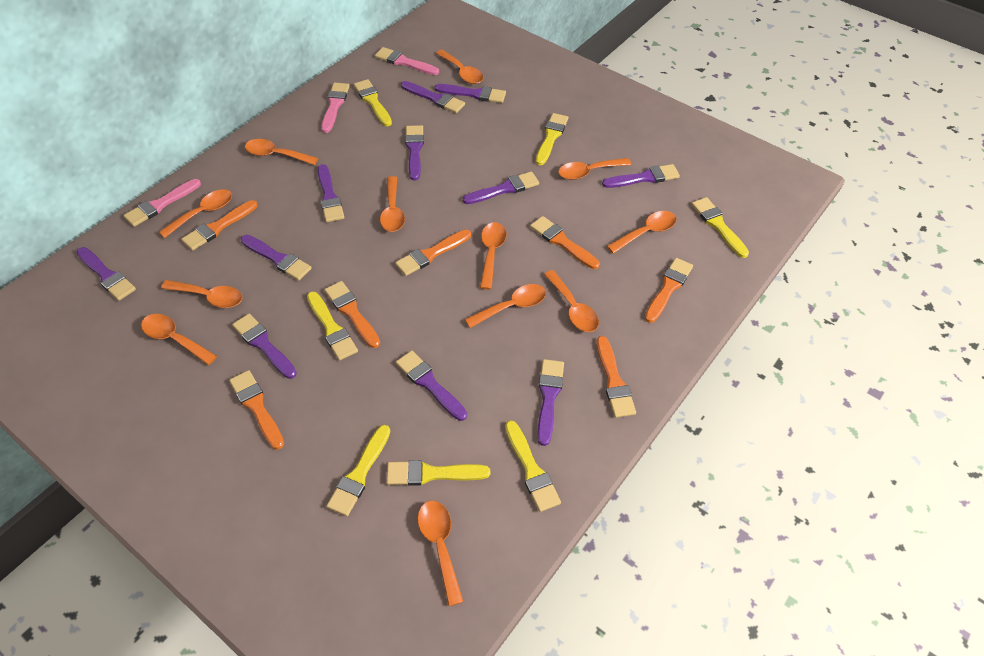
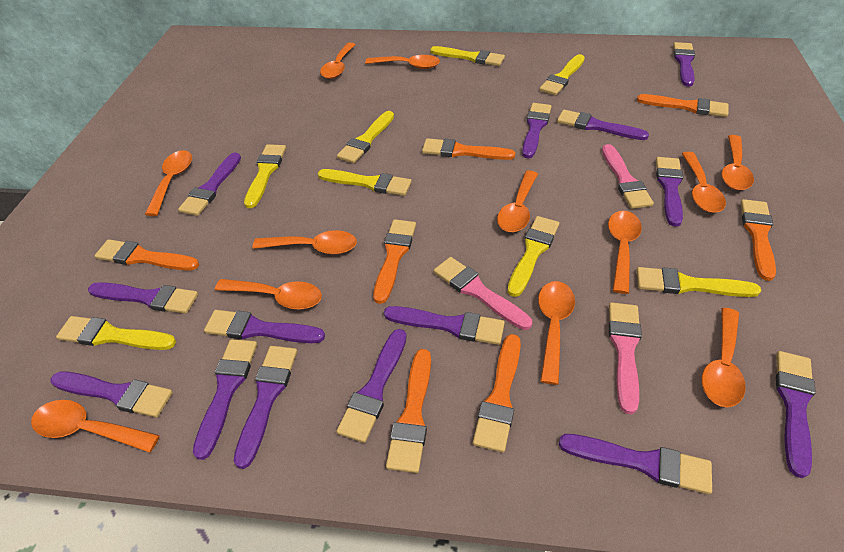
purple brush: 11 -> 14
yellow brush: 7 -> 8

